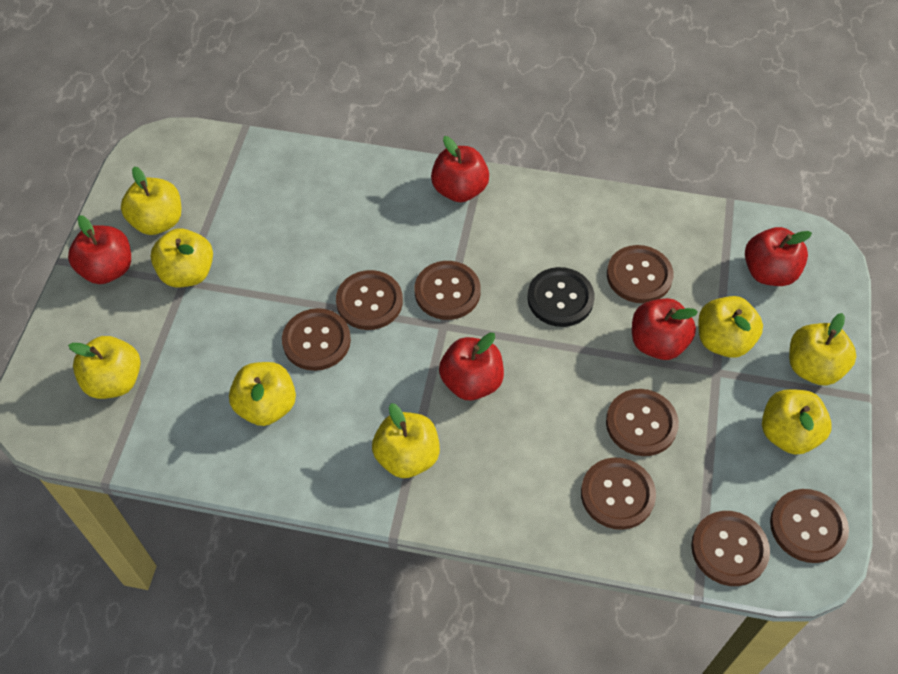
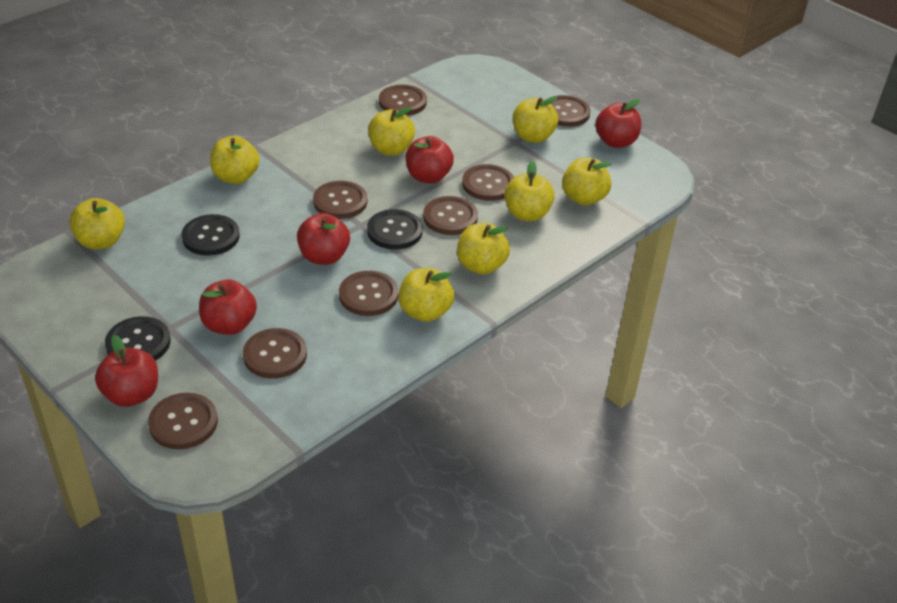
black button: 1 -> 3

